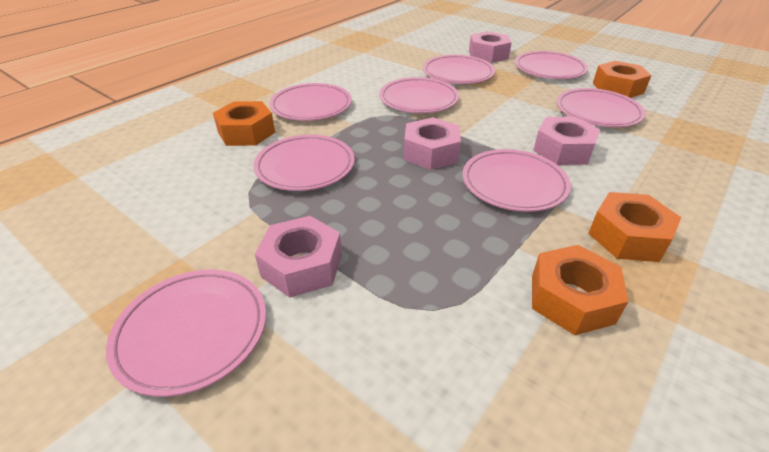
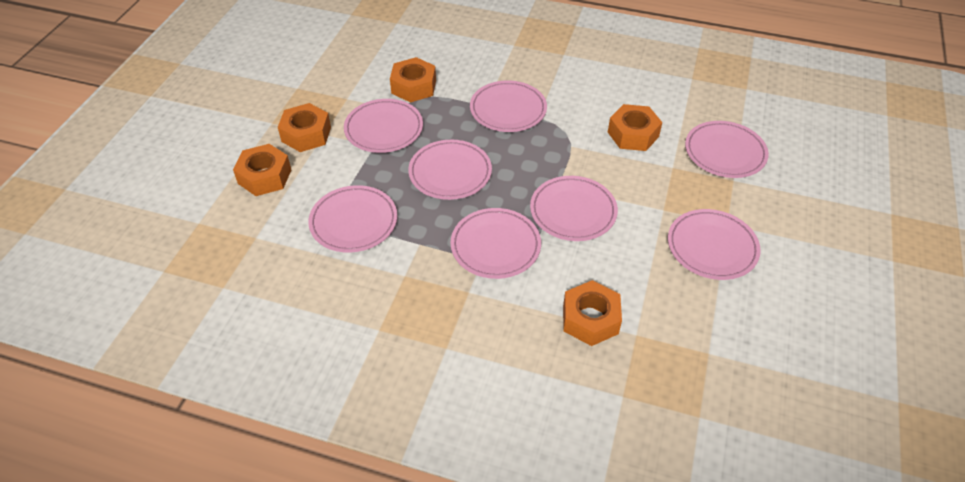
orange nut: 4 -> 5
pink nut: 4 -> 0

